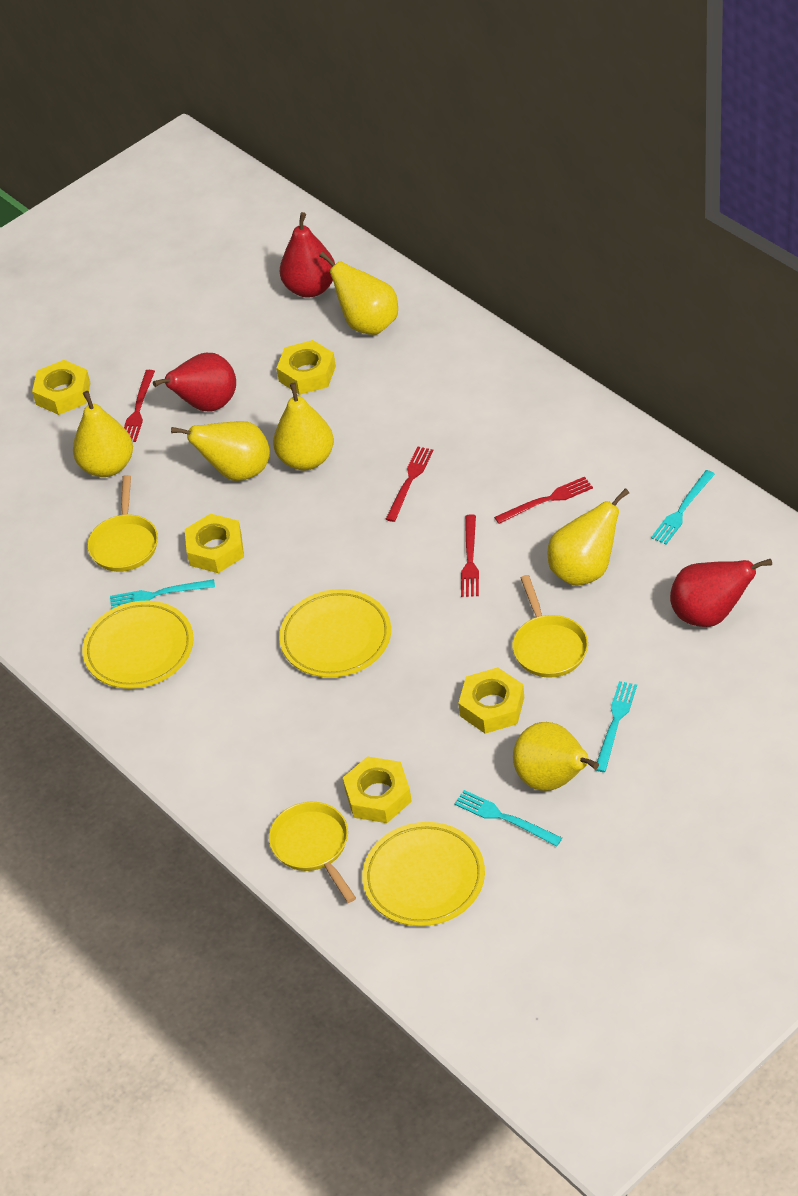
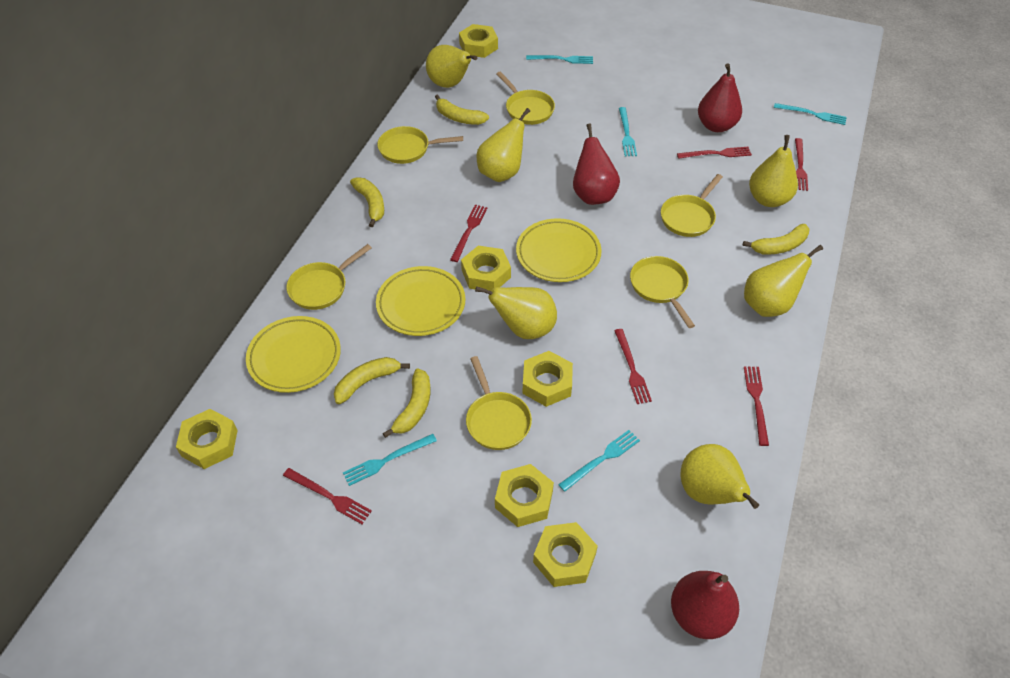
red fork: 4 -> 6
turquoise fork: 4 -> 5
yellow banana: 0 -> 5
yellow nut: 5 -> 6
yellow pan: 3 -> 6

